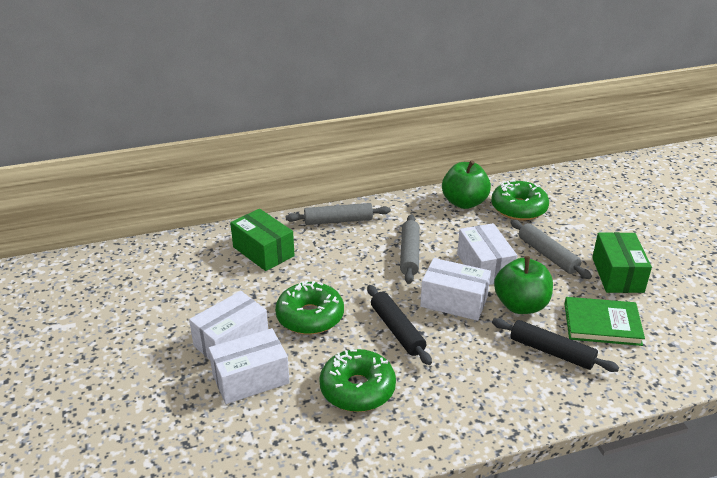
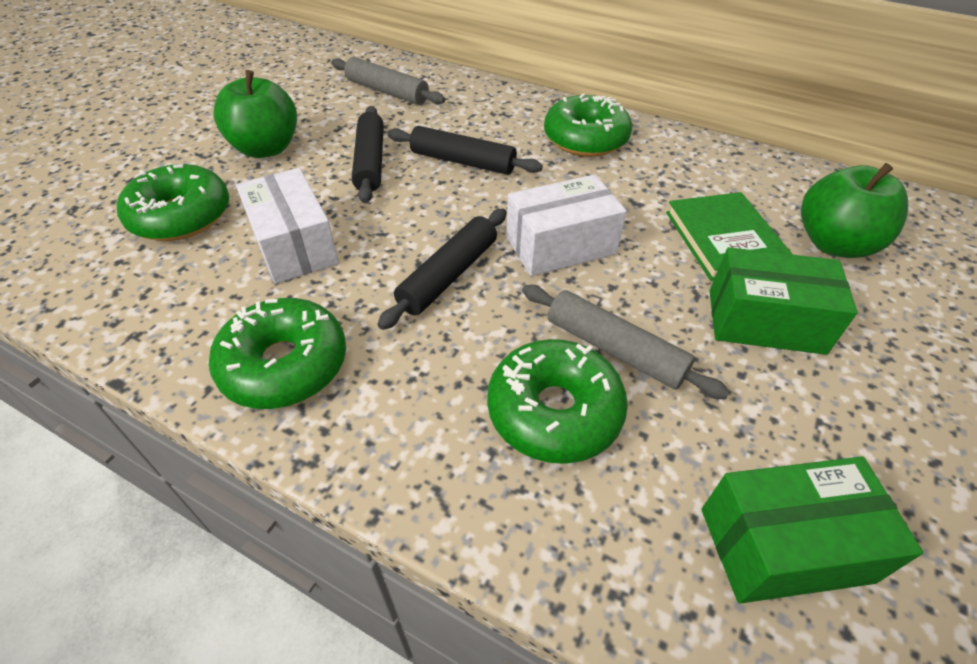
black rolling pin: 2 -> 3
green donut: 3 -> 4
grey rolling pin: 3 -> 2
white box: 4 -> 2

